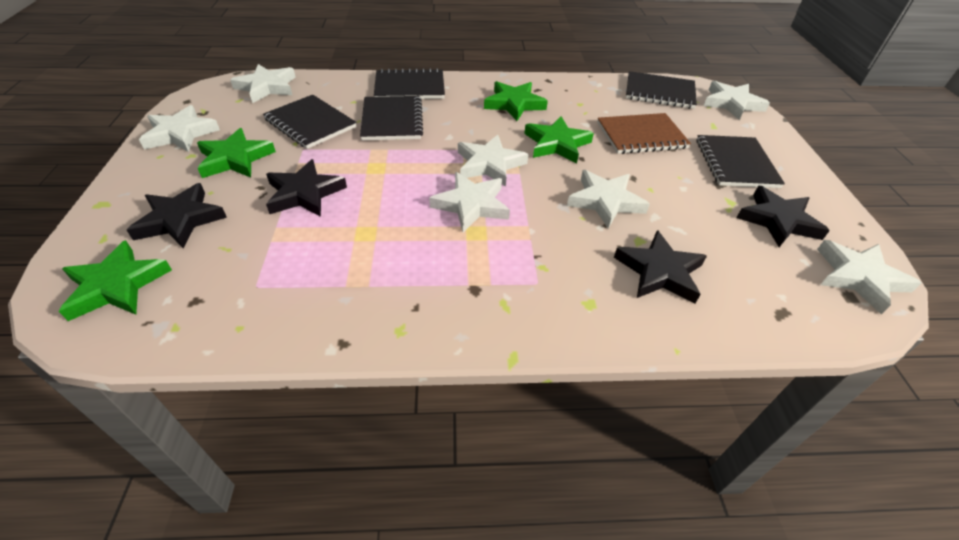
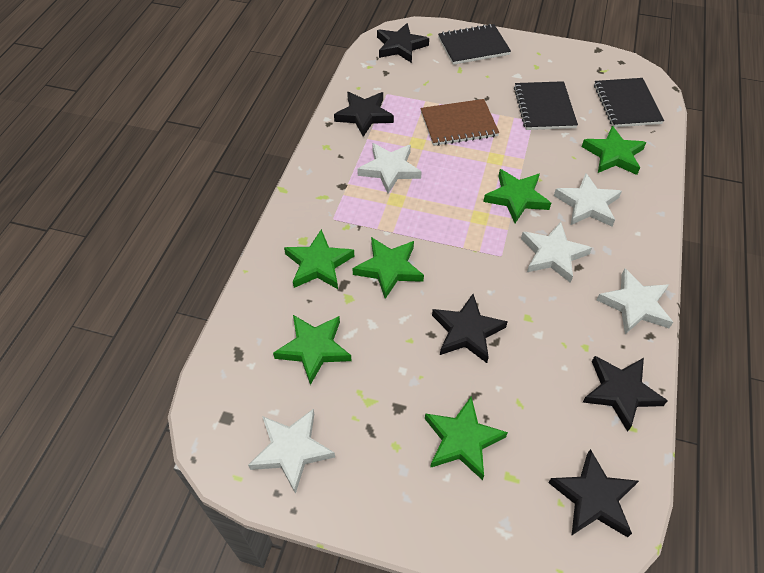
black notebook: 5 -> 3
black star: 4 -> 5
green star: 4 -> 6
white star: 7 -> 5

